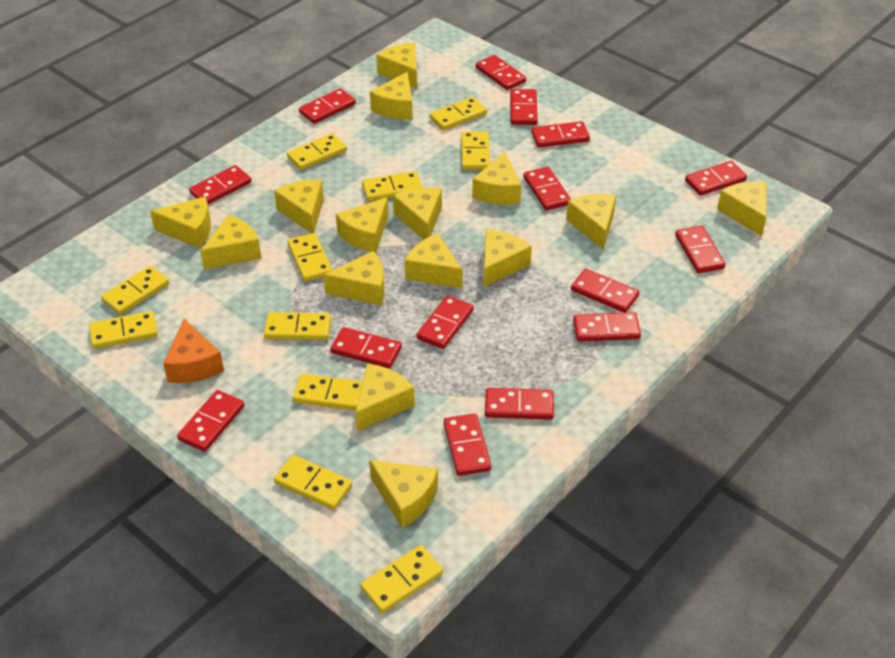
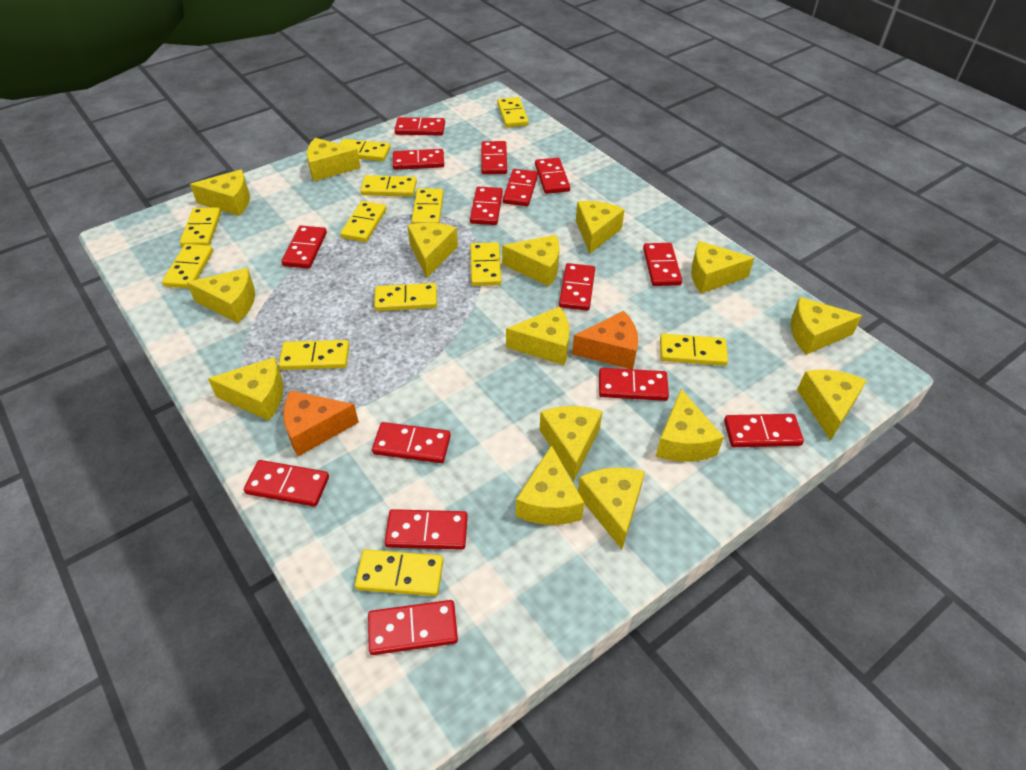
orange cheese: 1 -> 2
yellow domino: 11 -> 12

